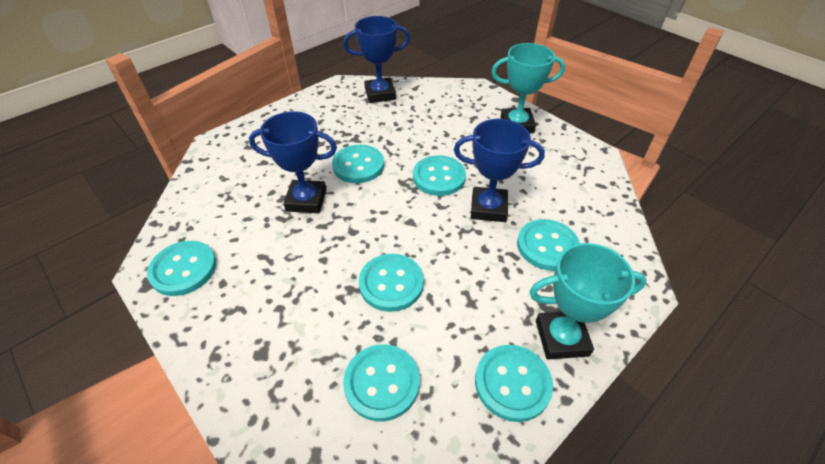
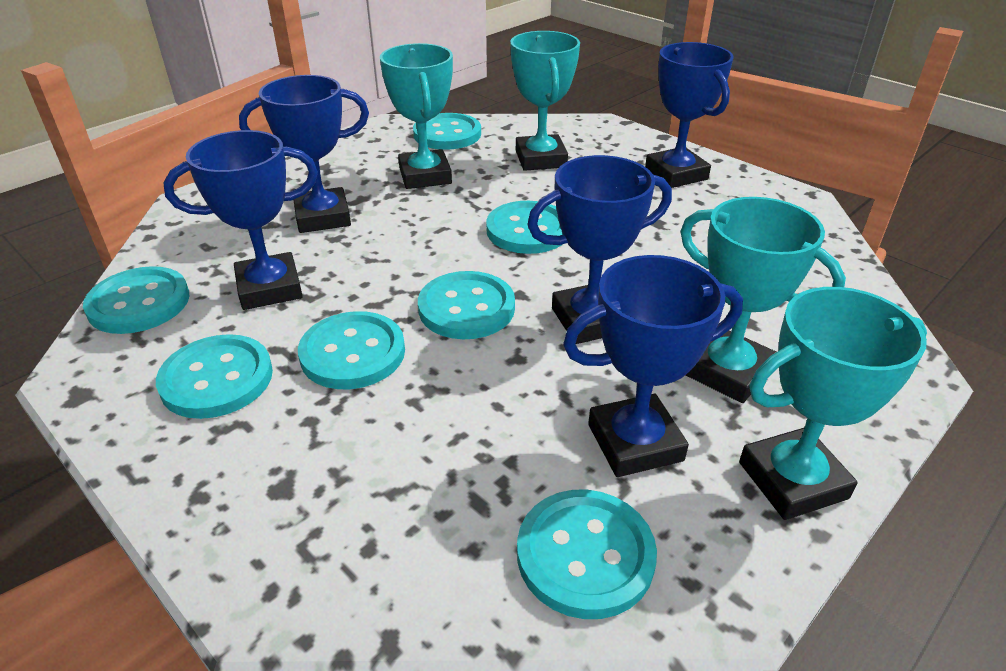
blue trophy: 3 -> 5
turquoise trophy: 2 -> 4

